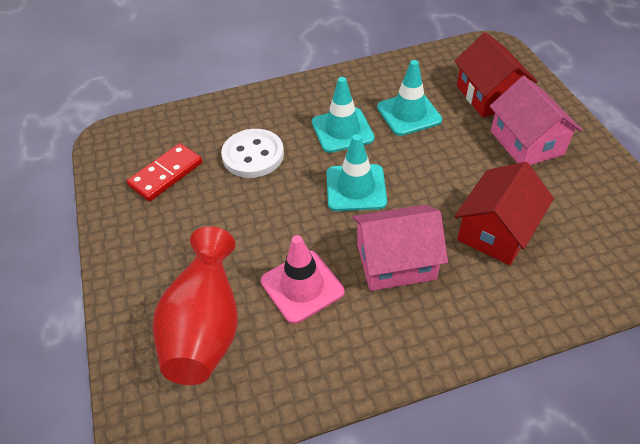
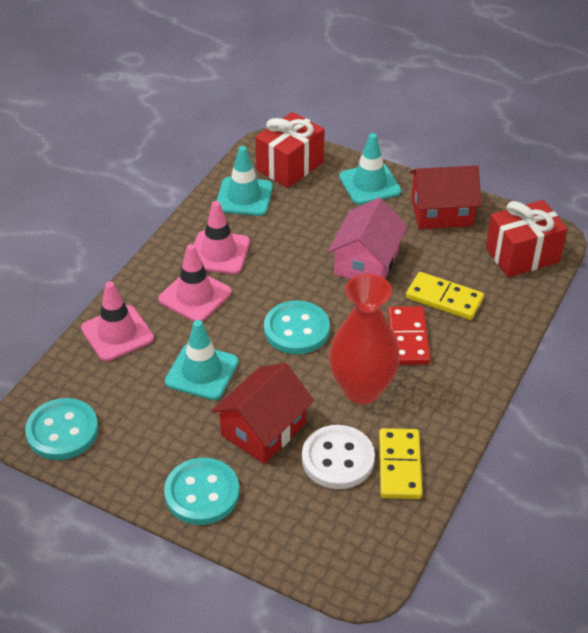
pink house: 2 -> 1
pink traffic cone: 1 -> 3
red gift: 0 -> 2
turquoise button: 0 -> 3
yellow domino: 0 -> 2

